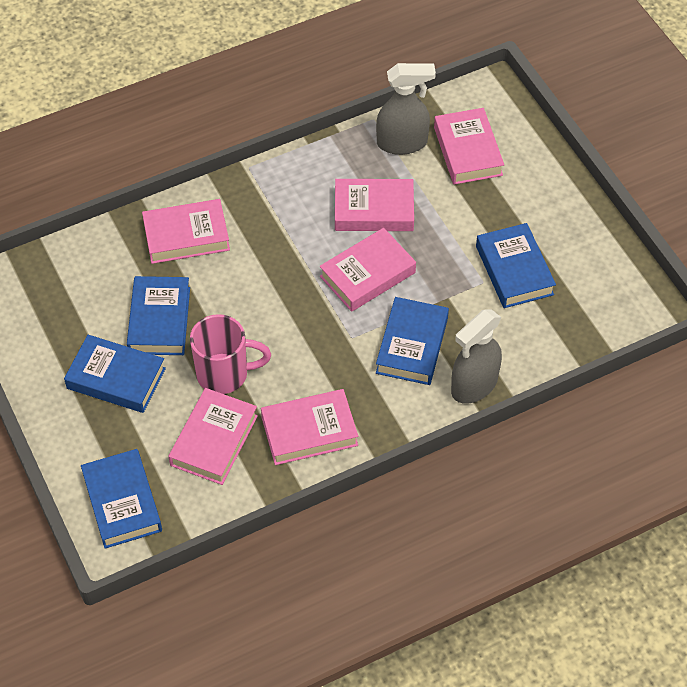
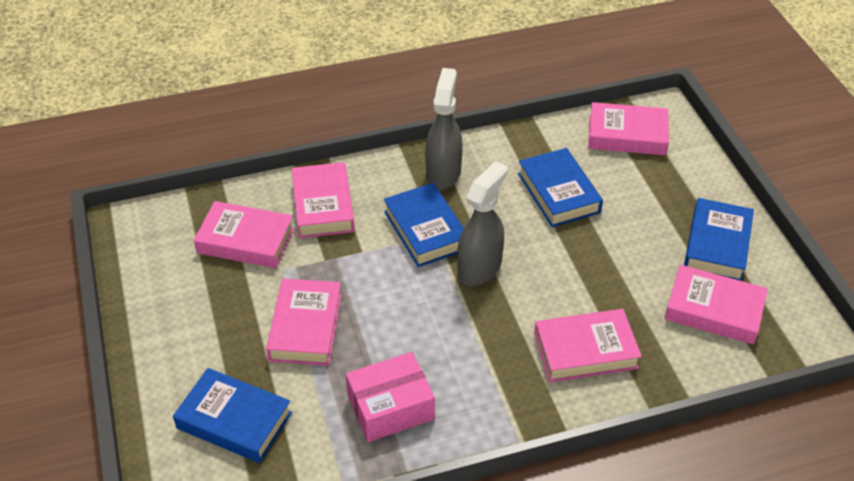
blue book: 5 -> 4
pink box: 0 -> 1
pink mug: 1 -> 0

